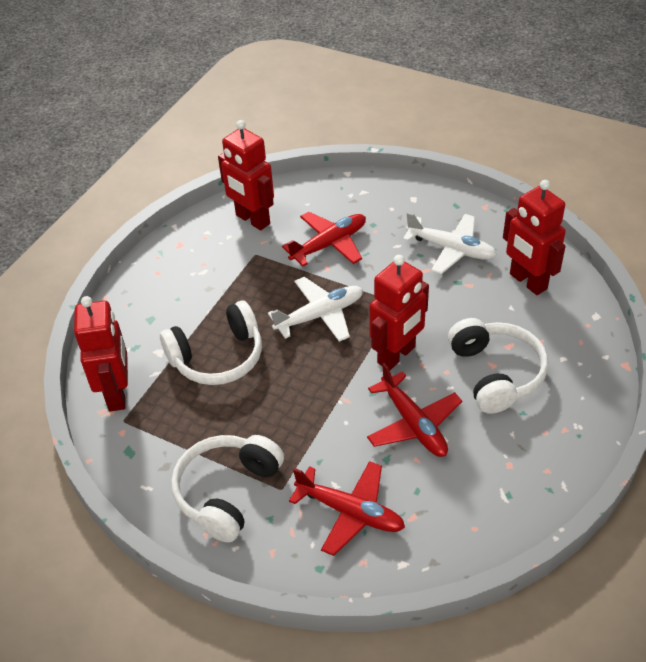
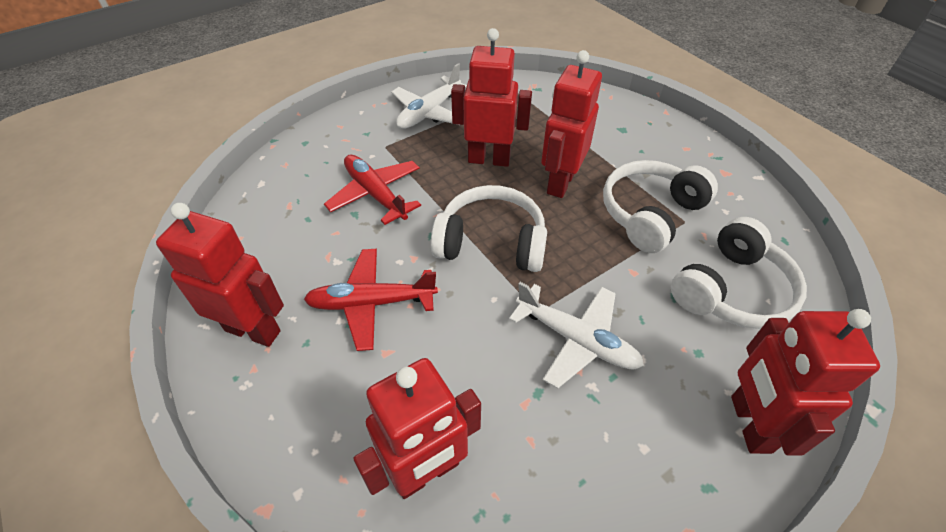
red plane: 3 -> 2
red robot: 4 -> 5

